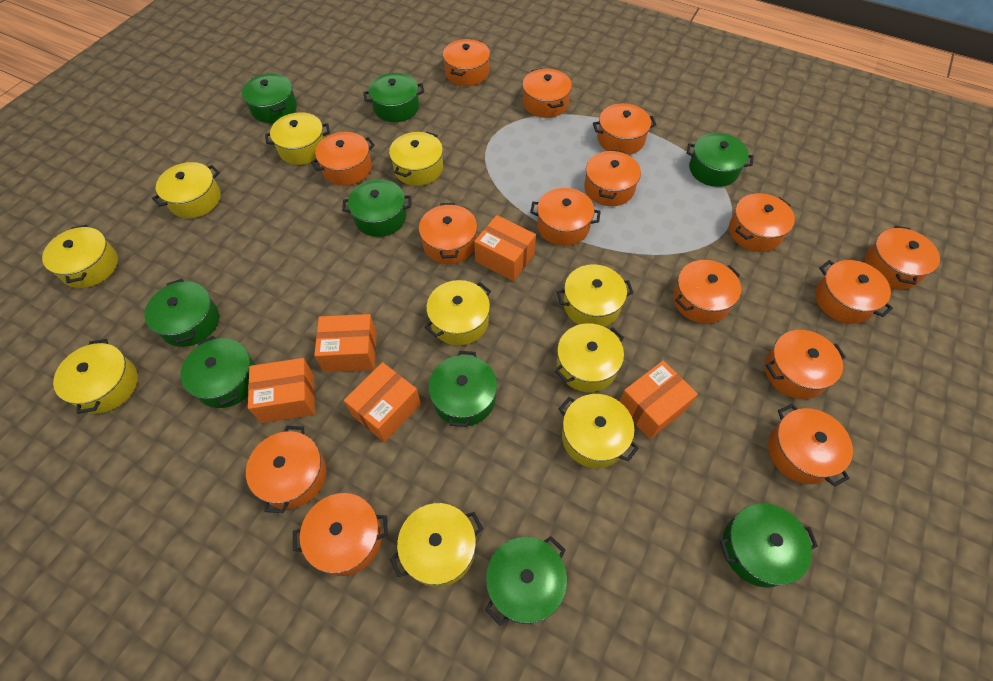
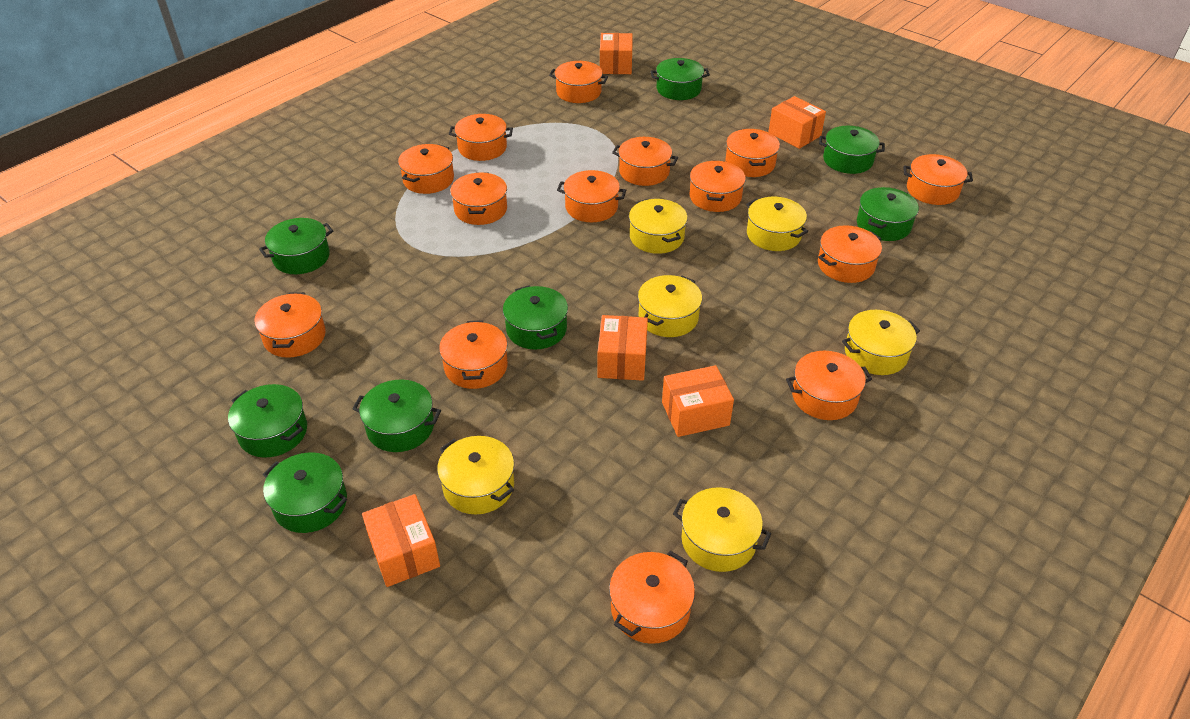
green pot: 9 -> 8
orange pot: 15 -> 14
yellow pot: 10 -> 6

